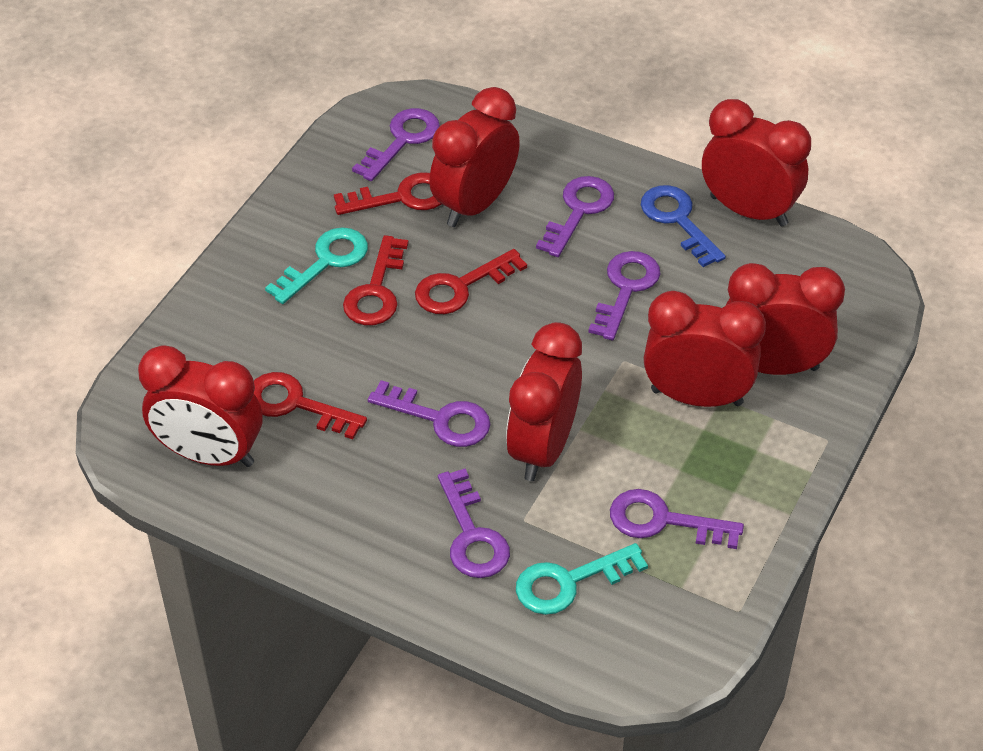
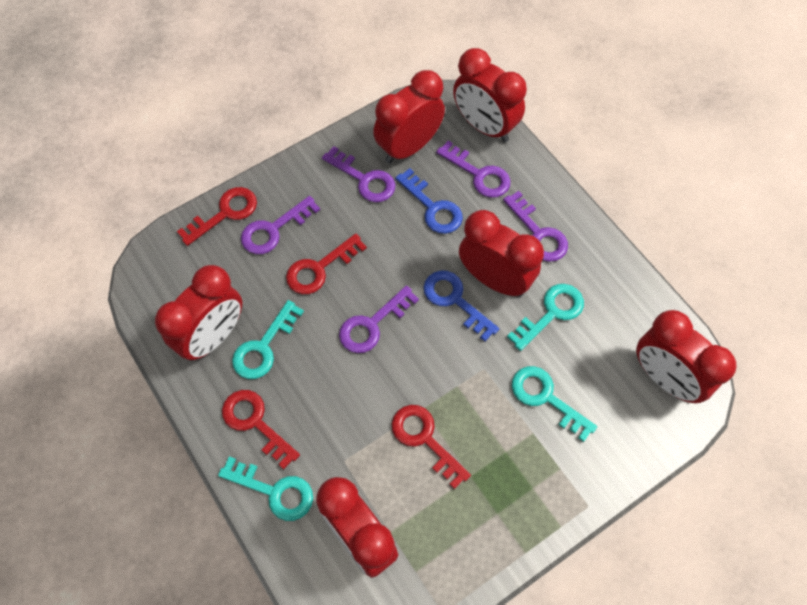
blue key: 1 -> 2
purple key: 6 -> 5
turquoise key: 2 -> 4

